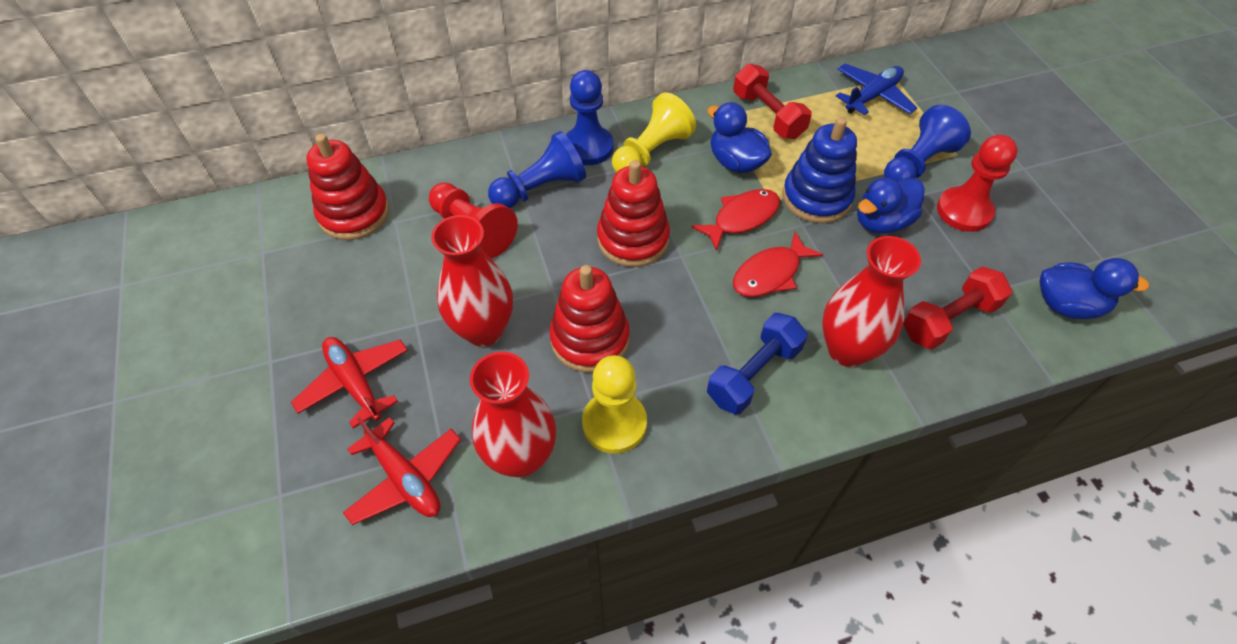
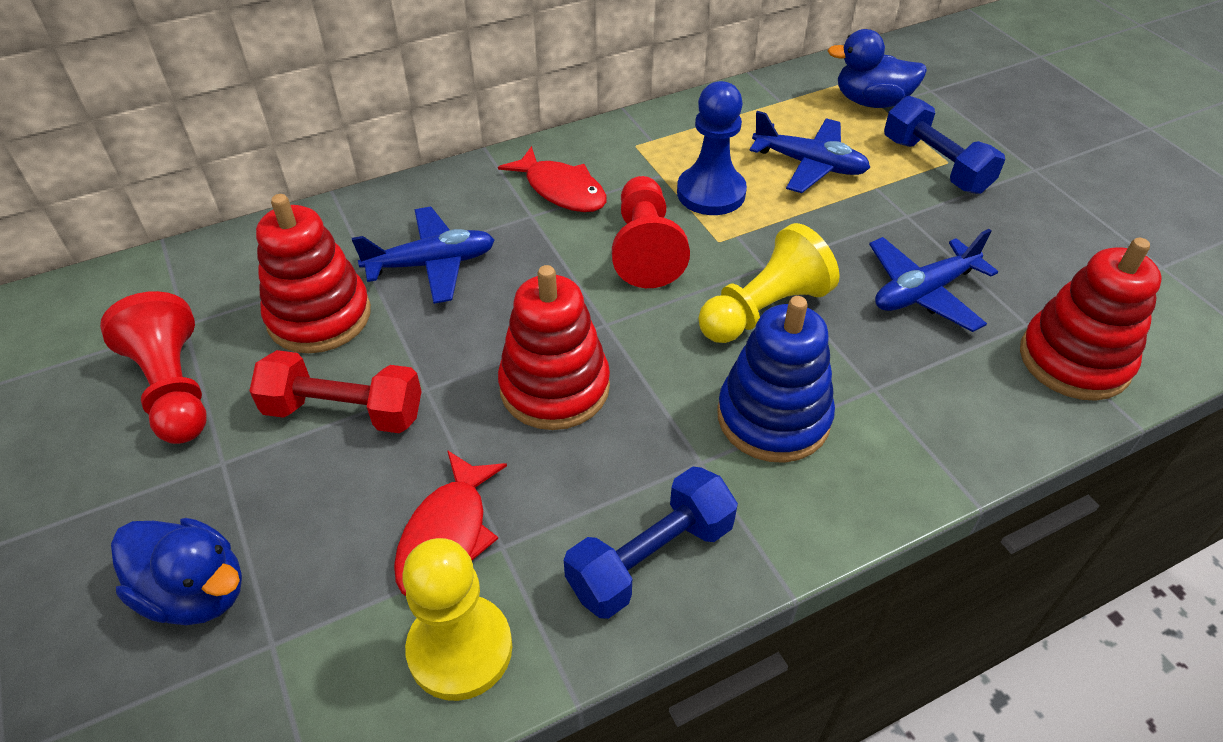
blue duck: 3 -> 2
blue dumbbell: 1 -> 2
blue pawn: 3 -> 1
blue plane: 1 -> 3
red dumbbell: 2 -> 1
red plane: 2 -> 0
red vase: 3 -> 0

